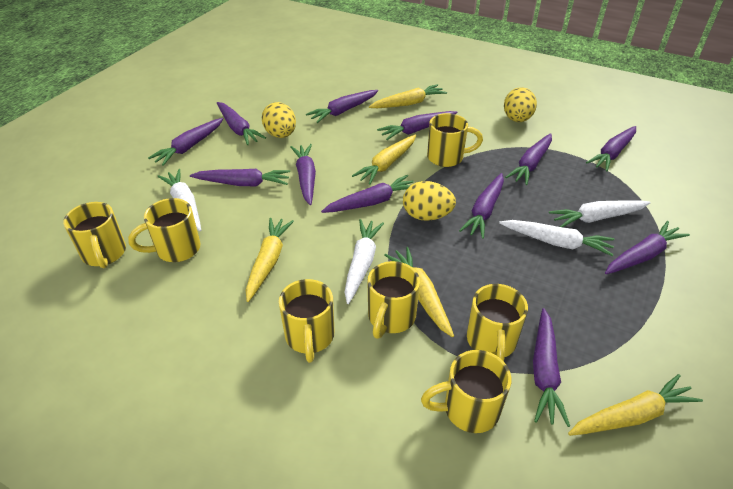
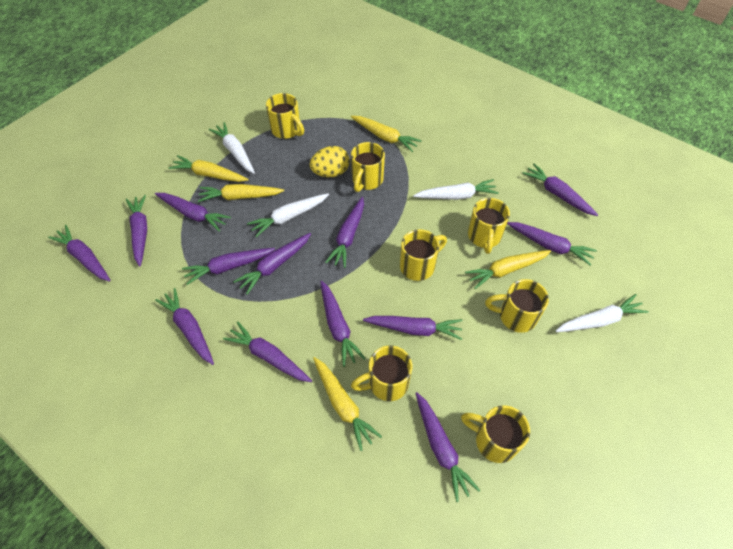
purple carrot: 12 -> 13
yellow egg: 3 -> 1

